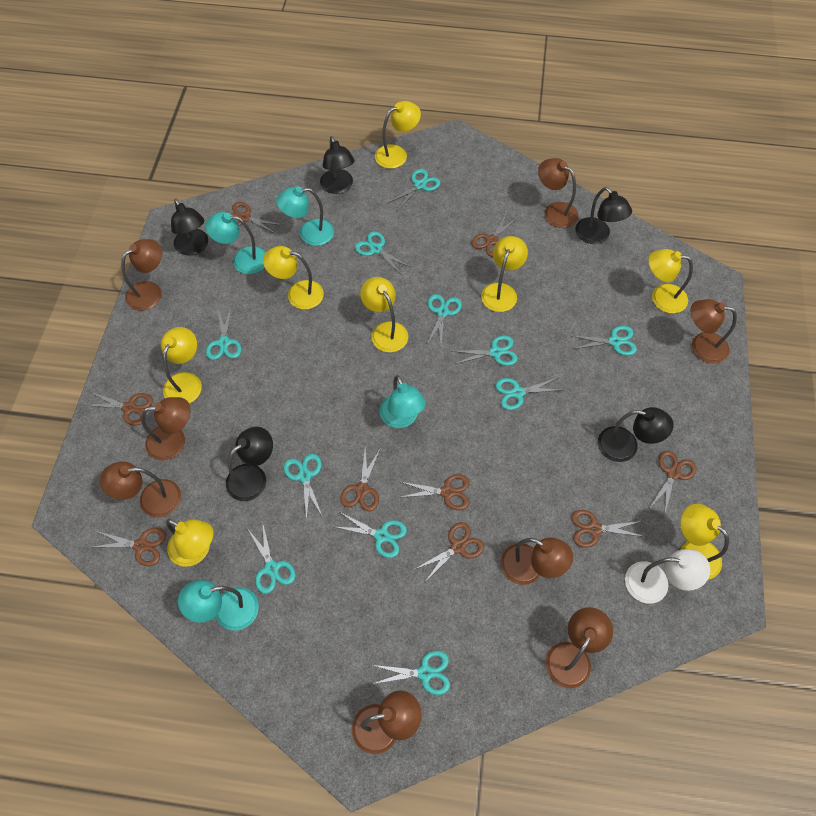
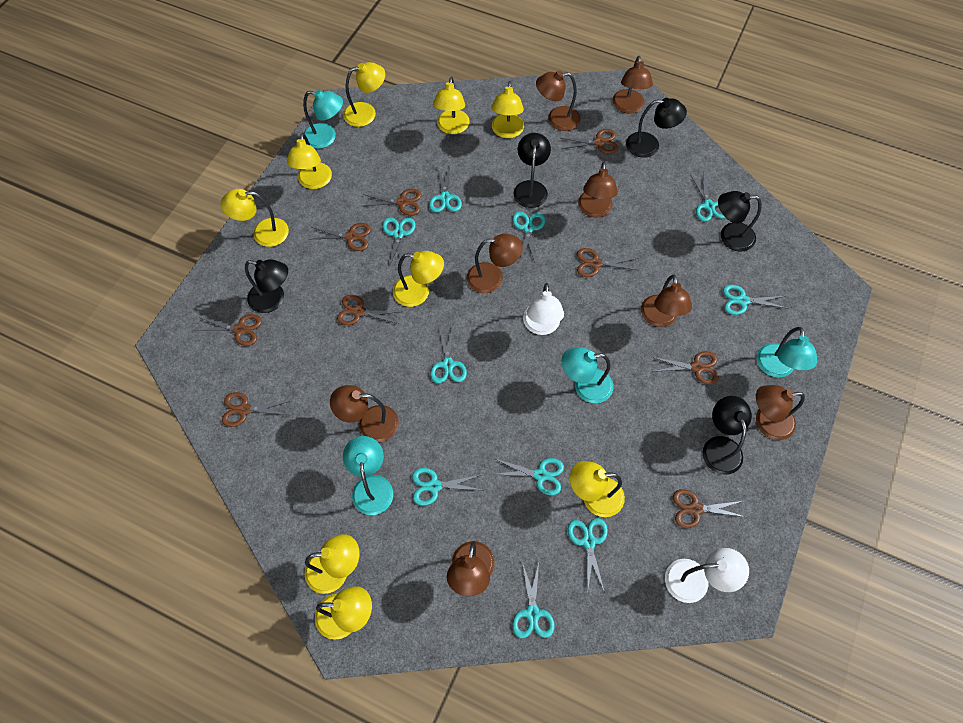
turquoise scissors: 11 -> 10
white lamp: 1 -> 2
yellow lamp: 8 -> 9

